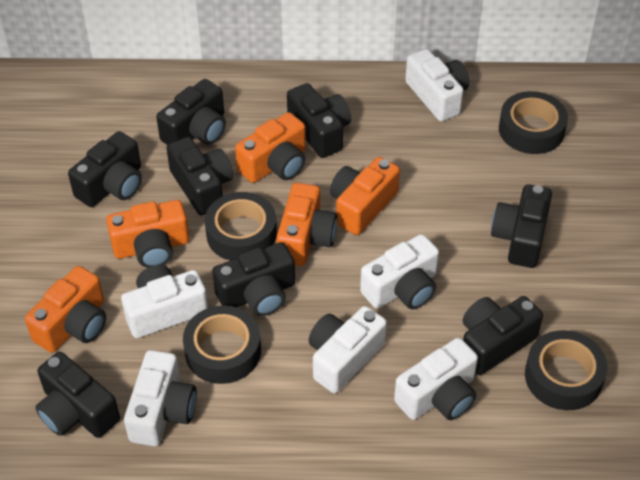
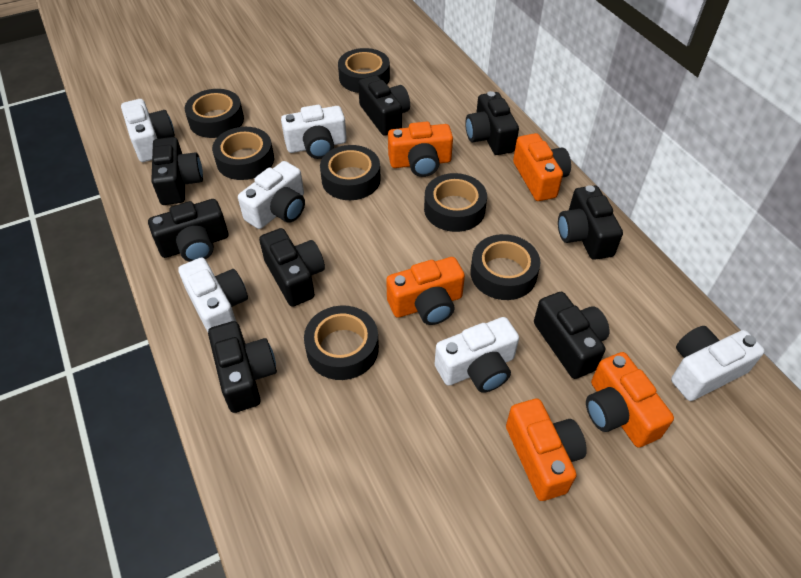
black tape: 4 -> 7

